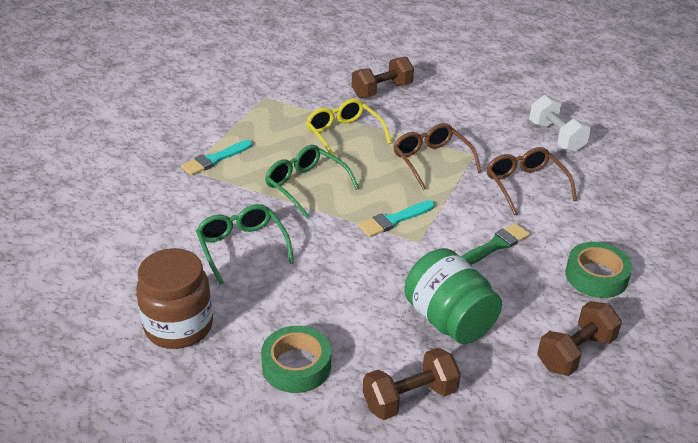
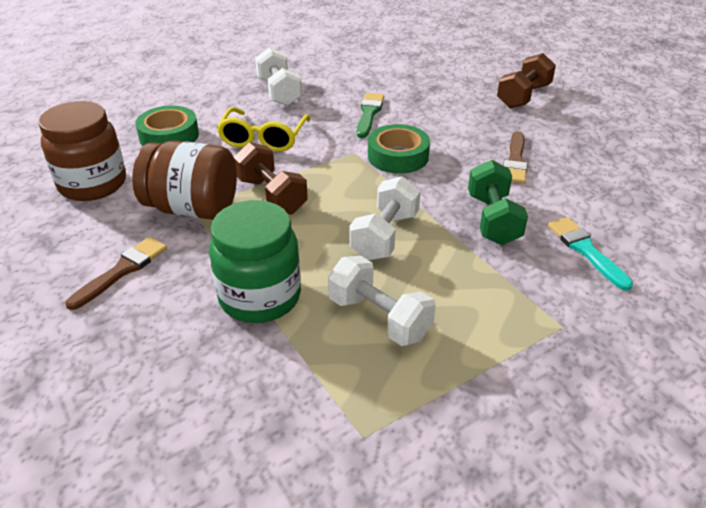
brown brush: 0 -> 2
brown dumbbell: 3 -> 2
brown glasses: 2 -> 0
brown jar: 1 -> 2
green dumbbell: 0 -> 1
green glasses: 2 -> 0
turquoise brush: 2 -> 1
white dumbbell: 1 -> 3

